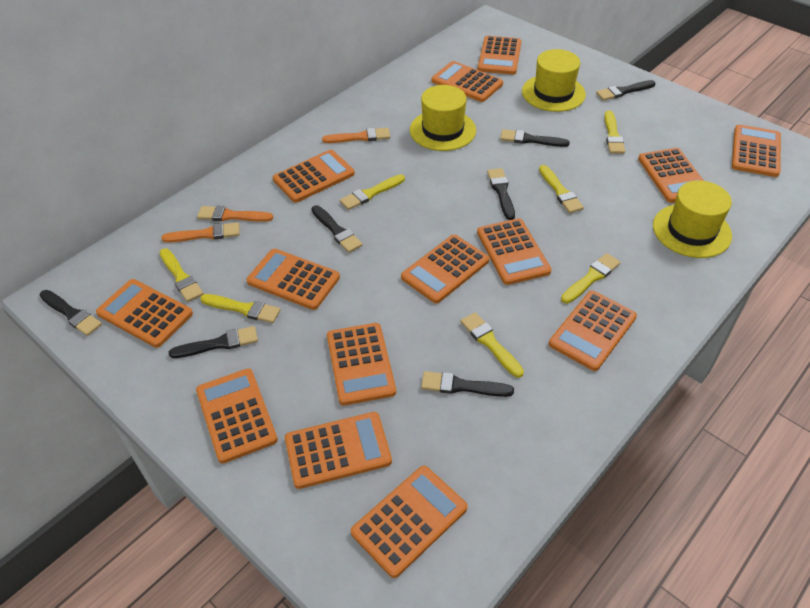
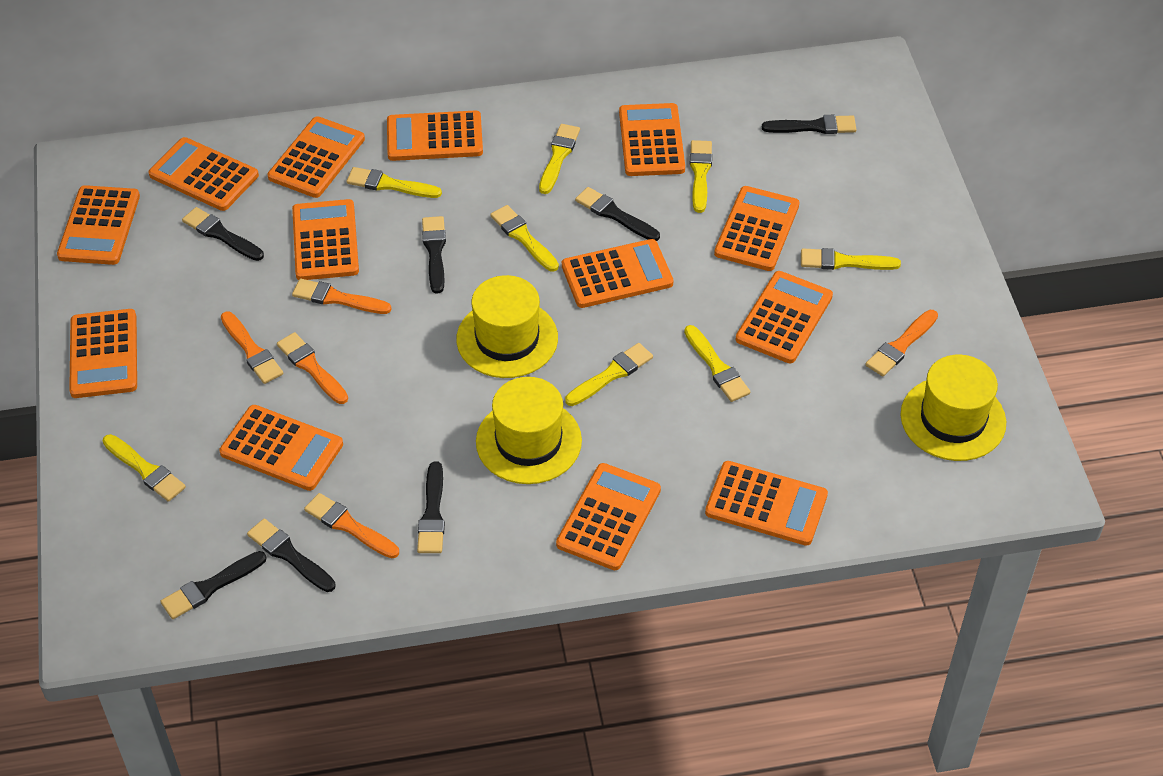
orange brush: 3 -> 5
orange calculator: 14 -> 13
yellow brush: 7 -> 8

